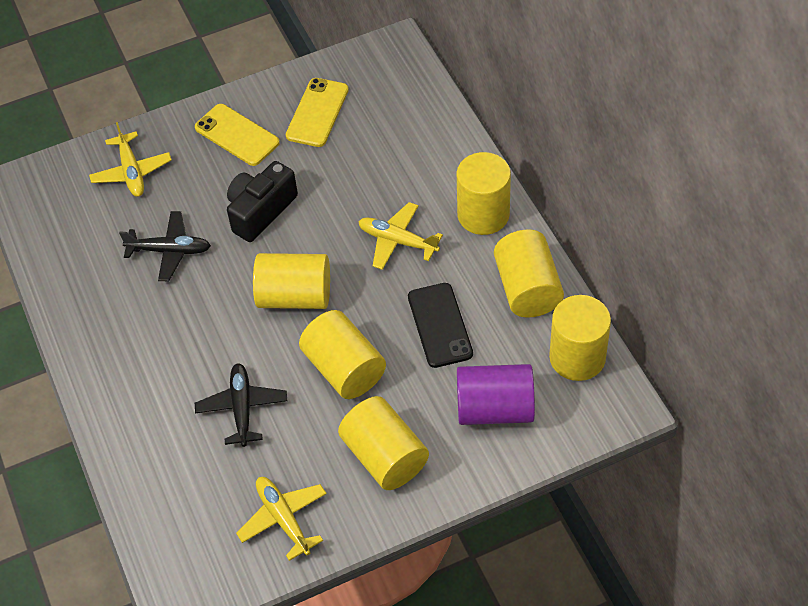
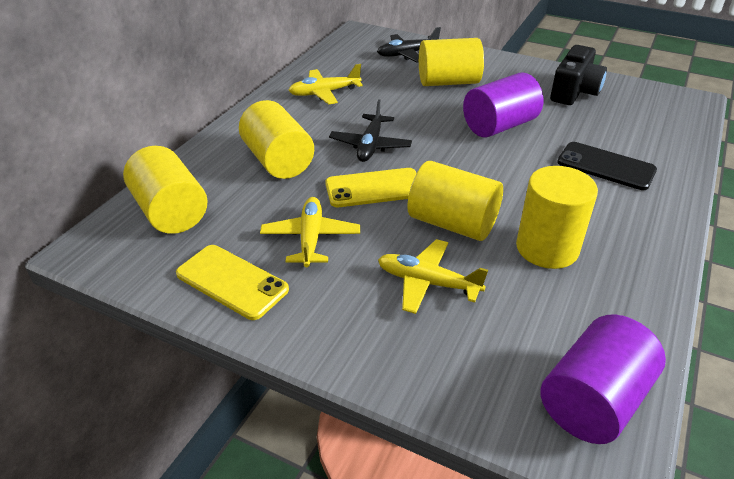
purple cylinder: 1 -> 2
yellow cylinder: 6 -> 5

